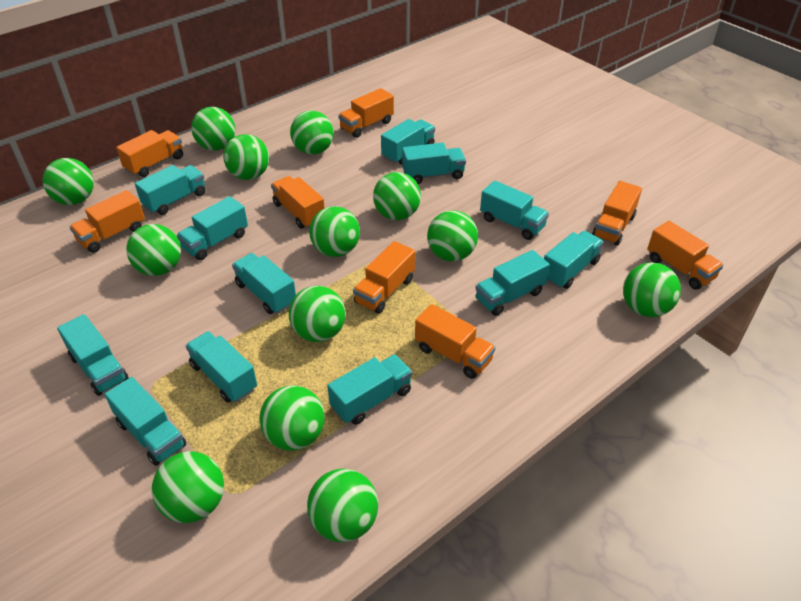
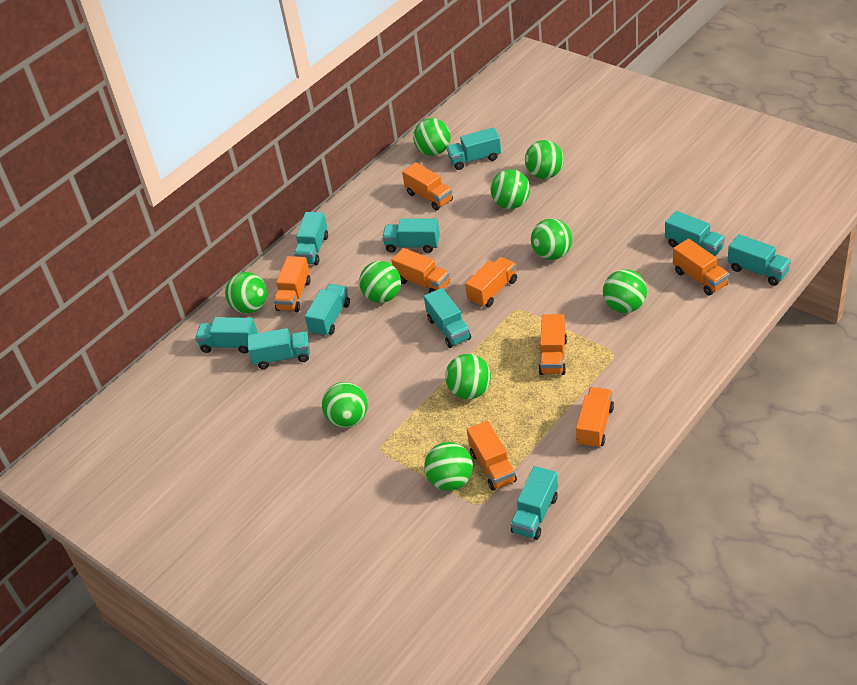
green ball: 13 -> 10
turquoise truck: 12 -> 10

